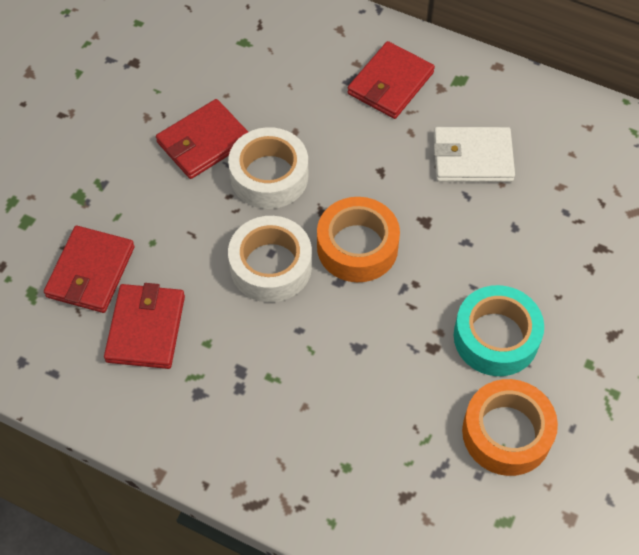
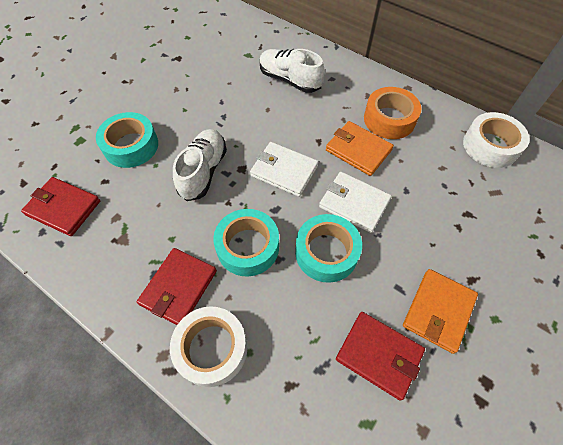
orange tape: 2 -> 1
orange wallet: 0 -> 2
red wallet: 4 -> 3
turquoise tape: 1 -> 3
white shoe: 0 -> 2
white wallet: 1 -> 2

